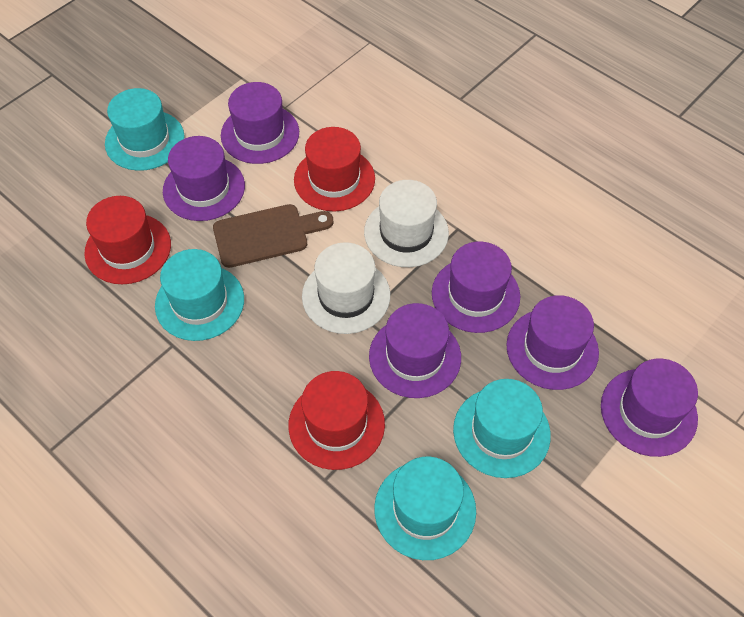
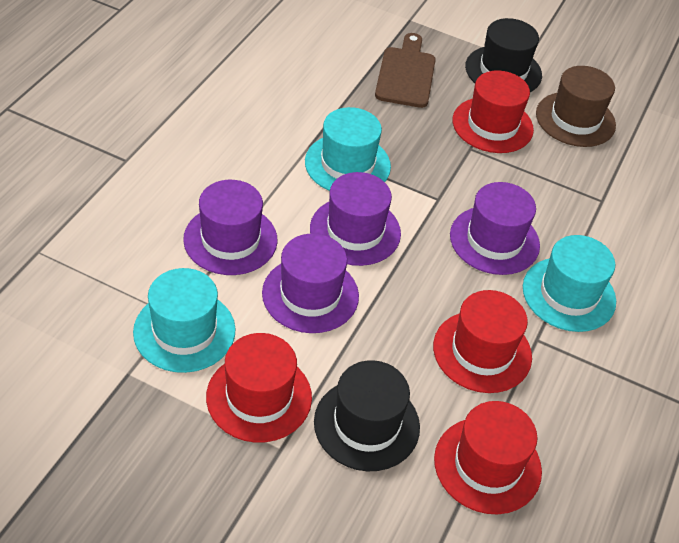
black hat: 0 -> 2
brown hat: 0 -> 1
purple hat: 6 -> 4
red hat: 3 -> 4
turquoise hat: 4 -> 3
white hat: 2 -> 0

